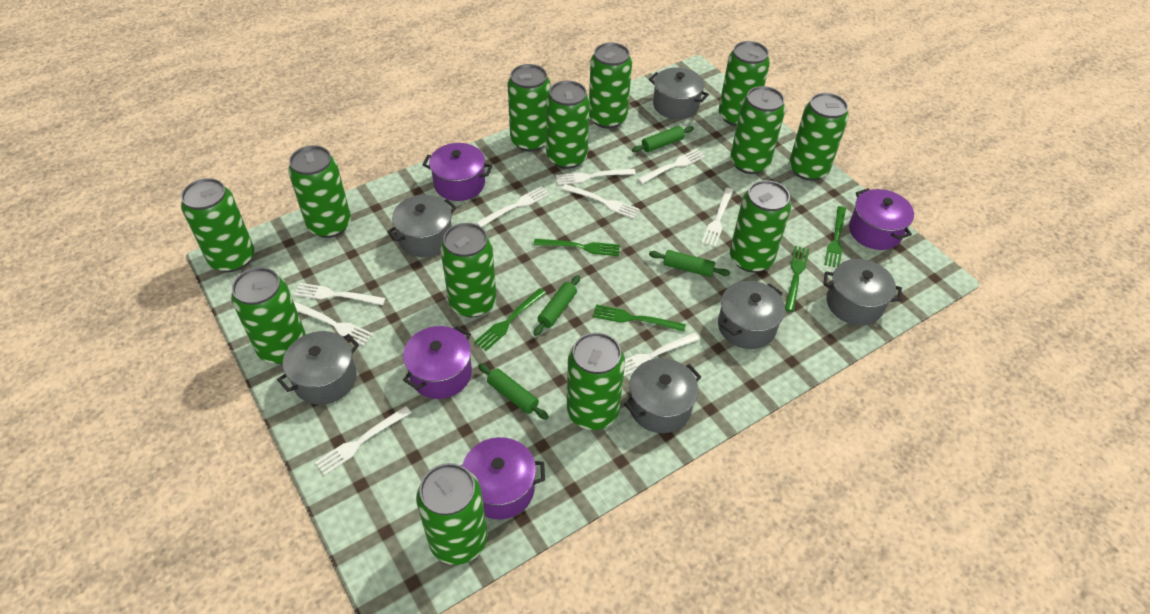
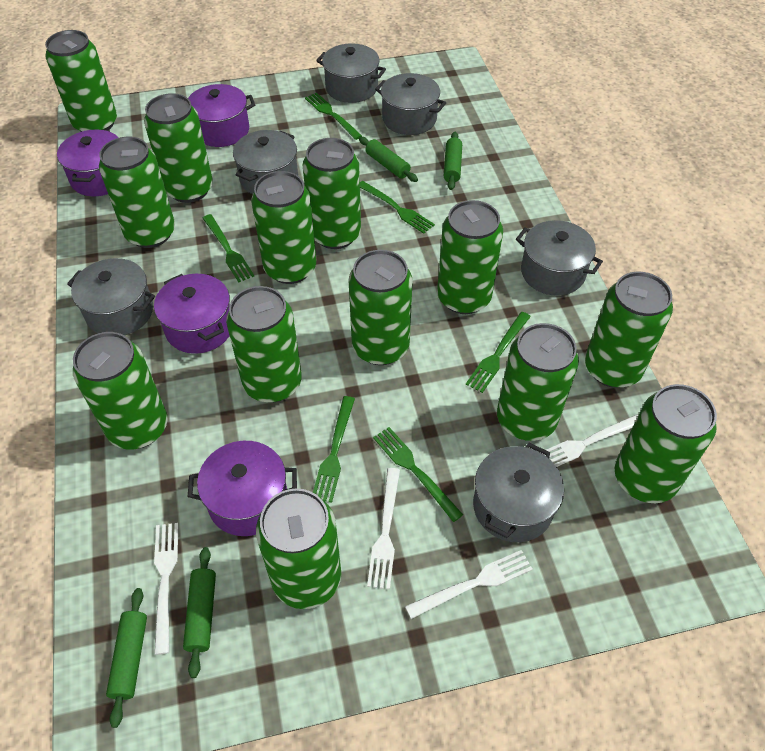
green fork: 5 -> 6
white fork: 9 -> 4

